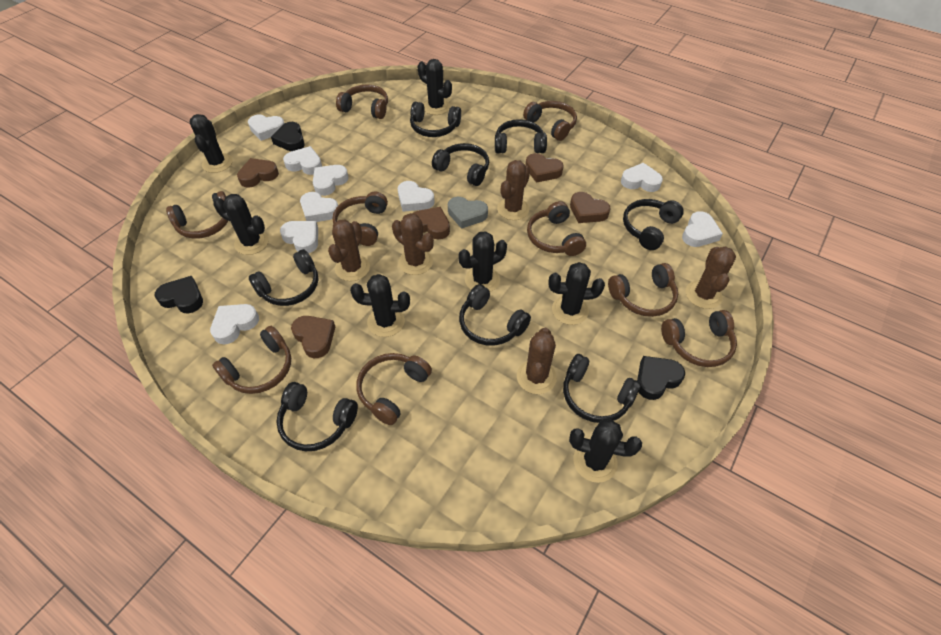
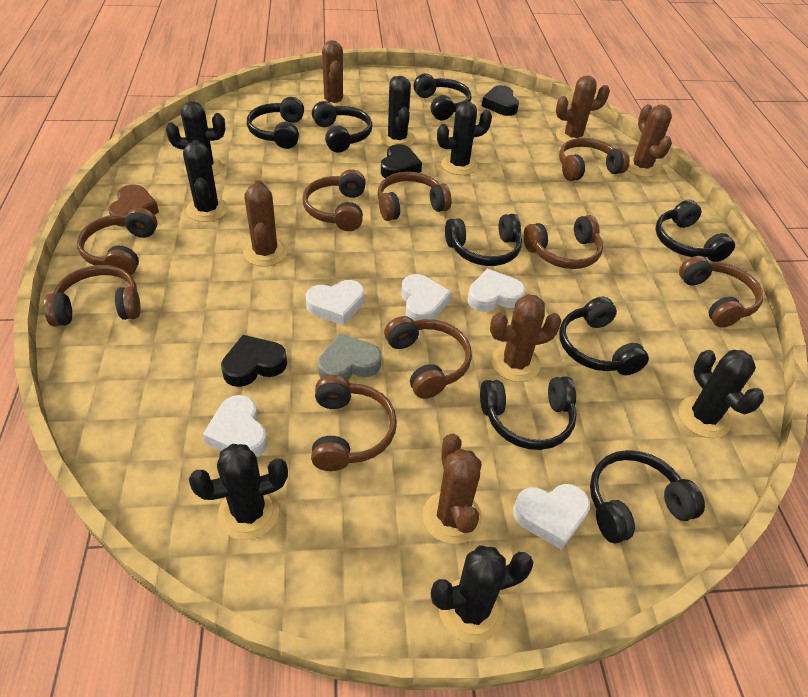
brown cactus: 5 -> 6
brown heart: 5 -> 1
white heart: 9 -> 5

